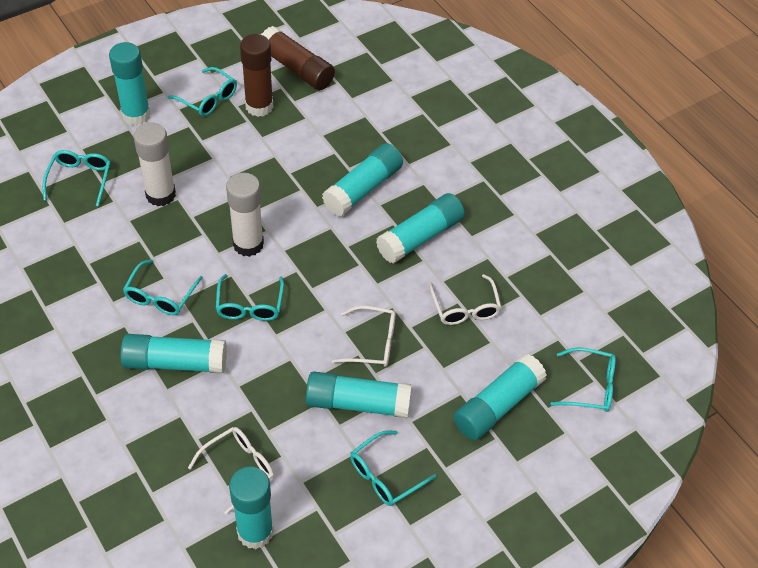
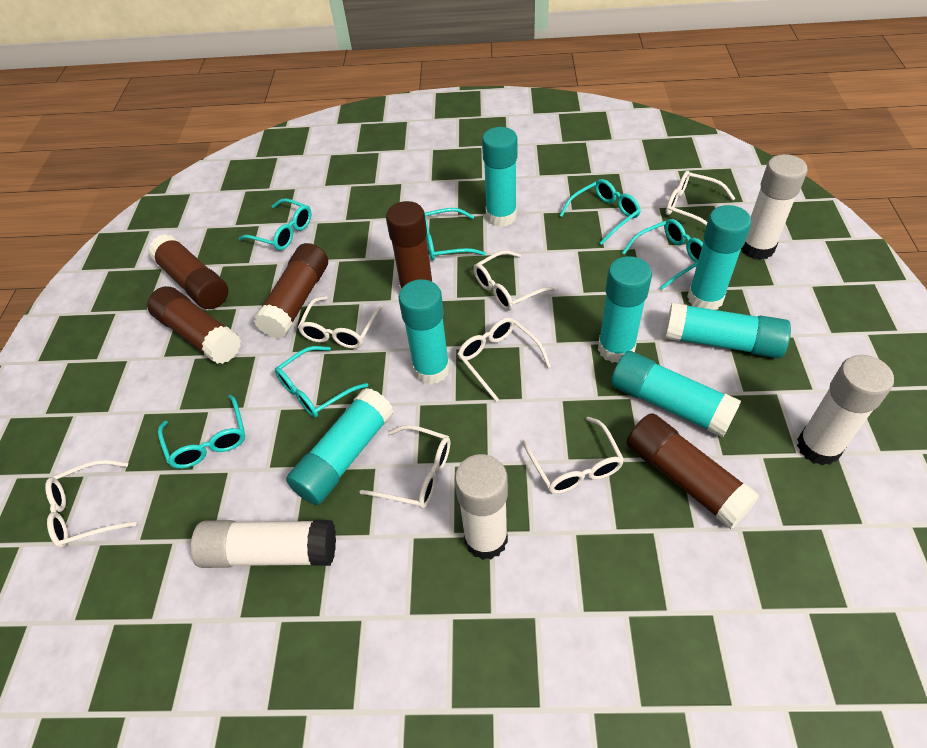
brown glue stick: 2 -> 5
white glasses: 3 -> 7
white glue stick: 2 -> 4

